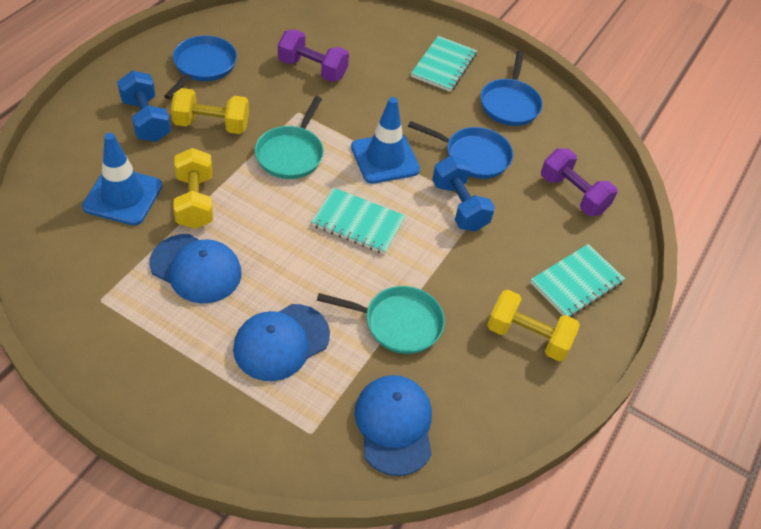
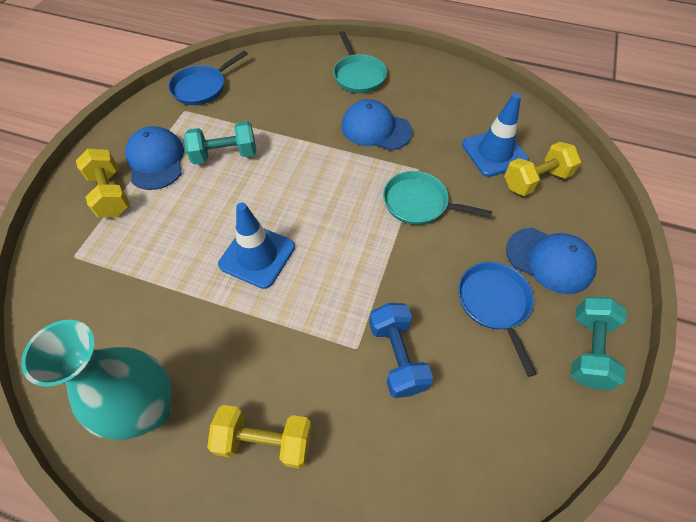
blue dumbbell: 2 -> 1
blue pan: 3 -> 2
purple dumbbell: 2 -> 0
turquoise dumbbell: 0 -> 2
turquoise notebook: 3 -> 0
turquoise vase: 0 -> 1

